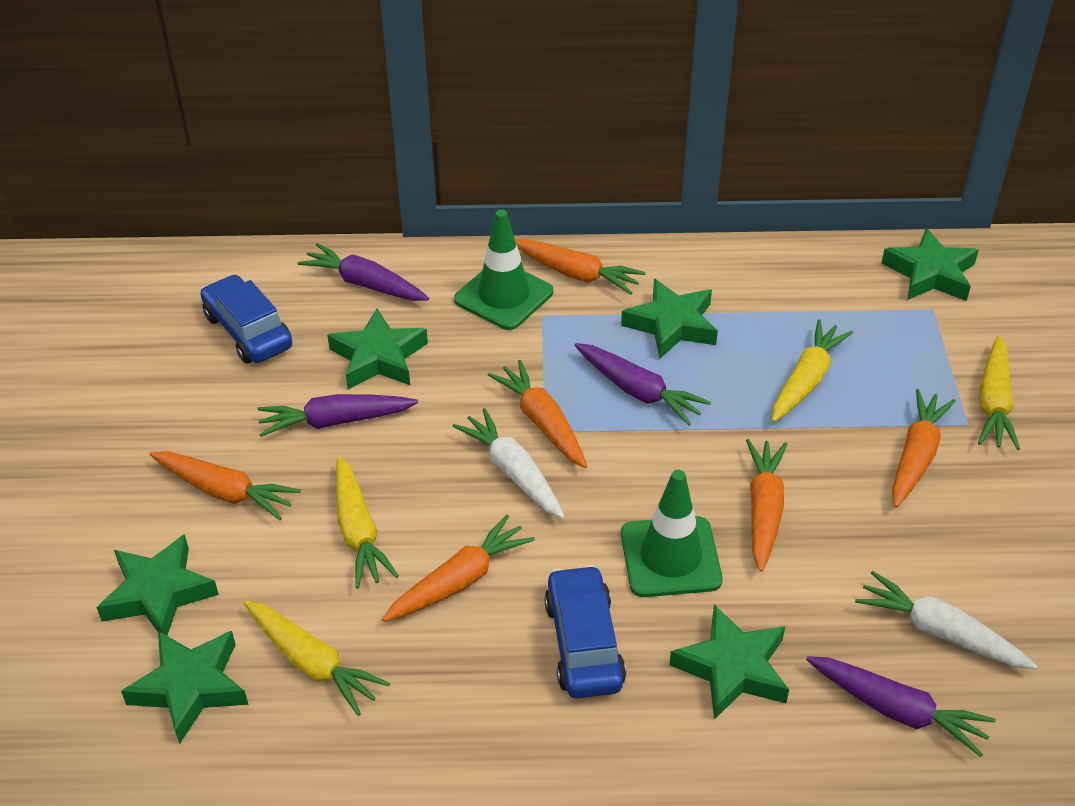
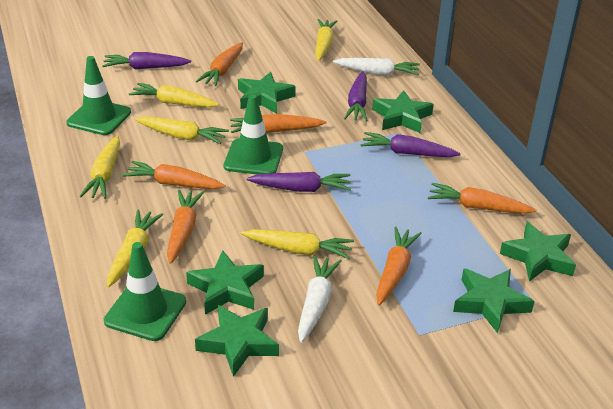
blue car: 2 -> 0
green traffic cone: 2 -> 3
yellow carrot: 4 -> 6

